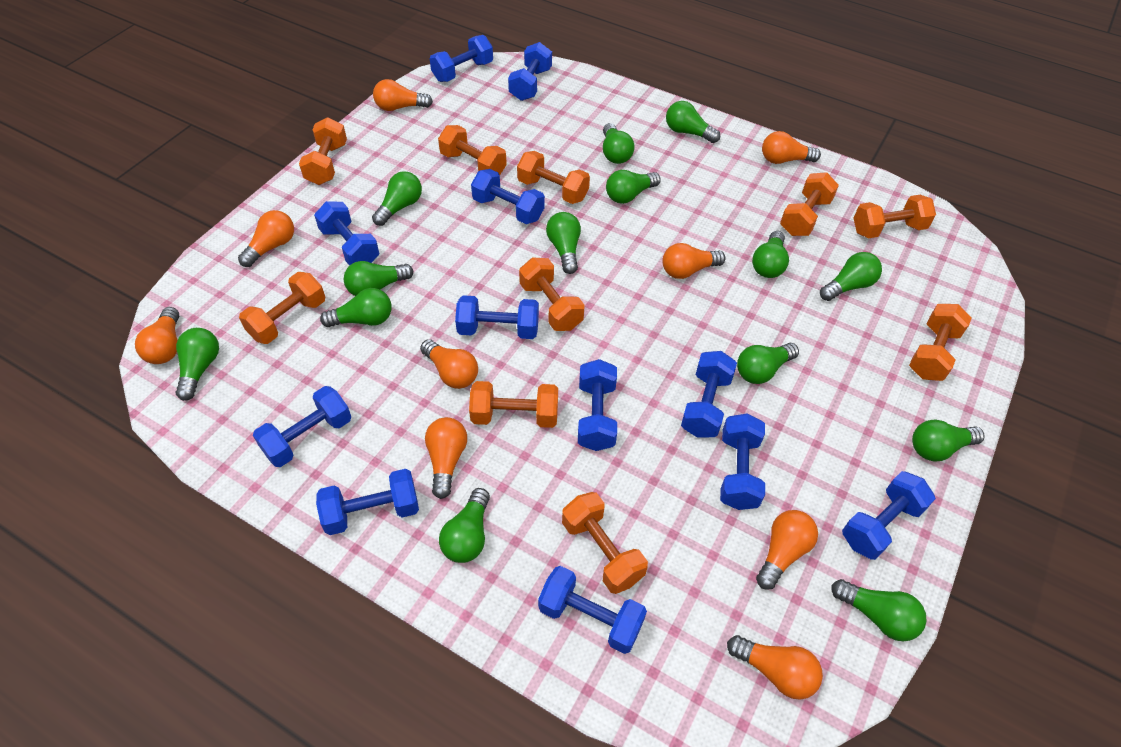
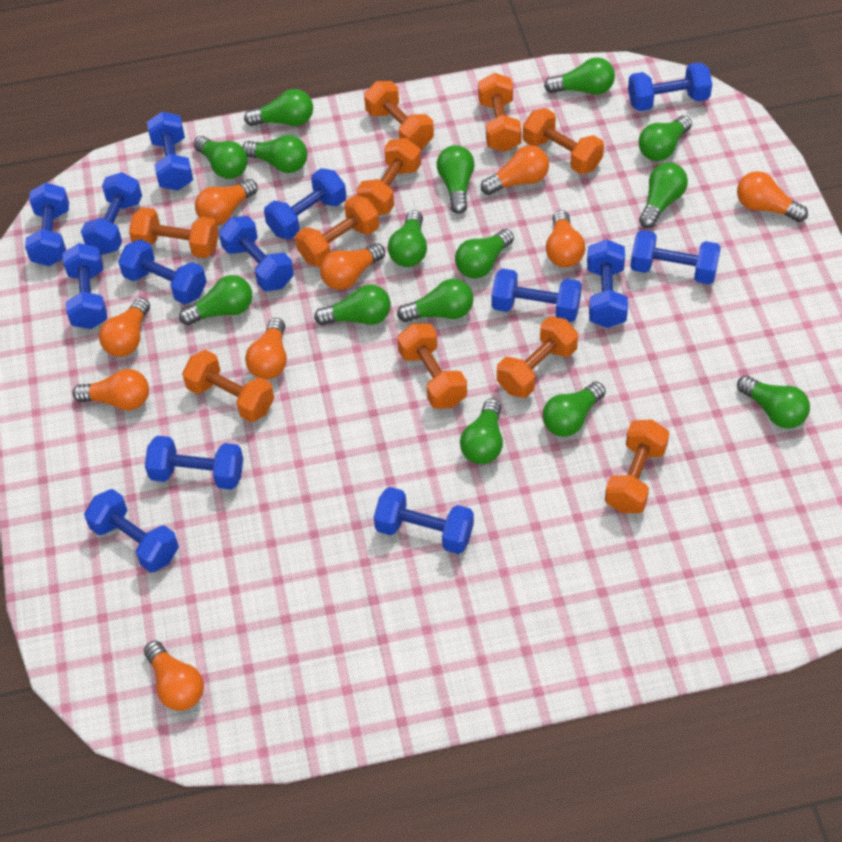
blue dumbbell: 12 -> 14
green light bulb: 14 -> 15

